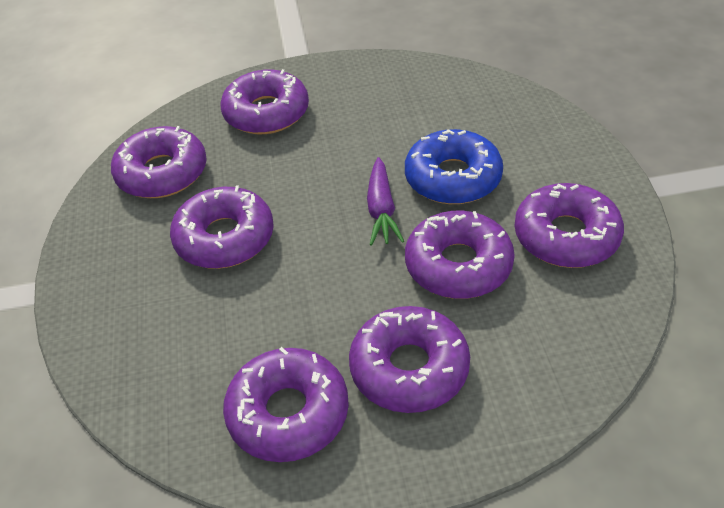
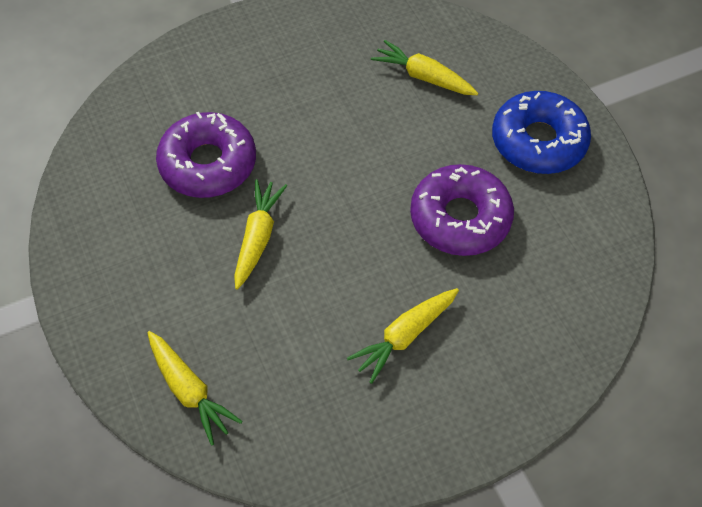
purple carrot: 1 -> 0
purple donut: 7 -> 2
yellow carrot: 0 -> 4

